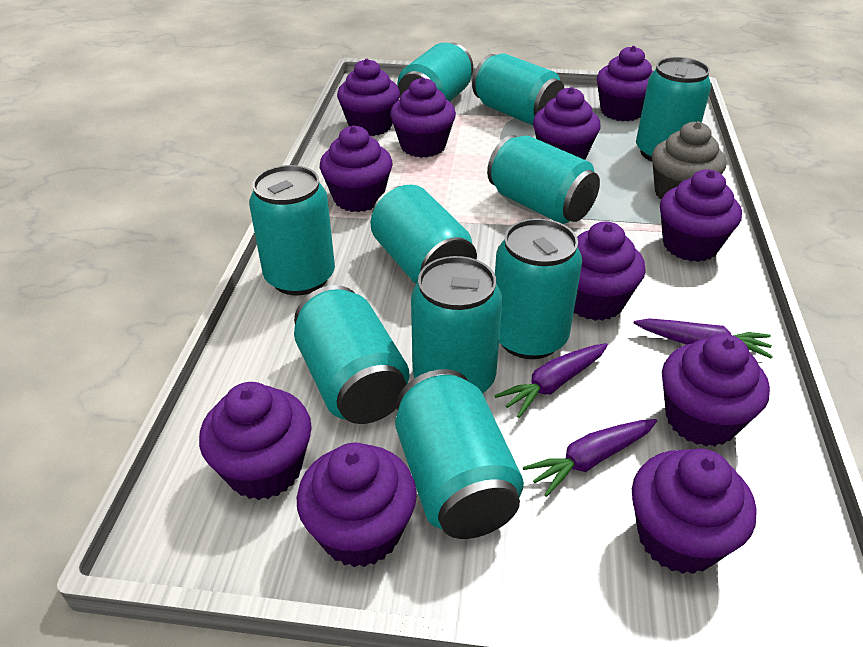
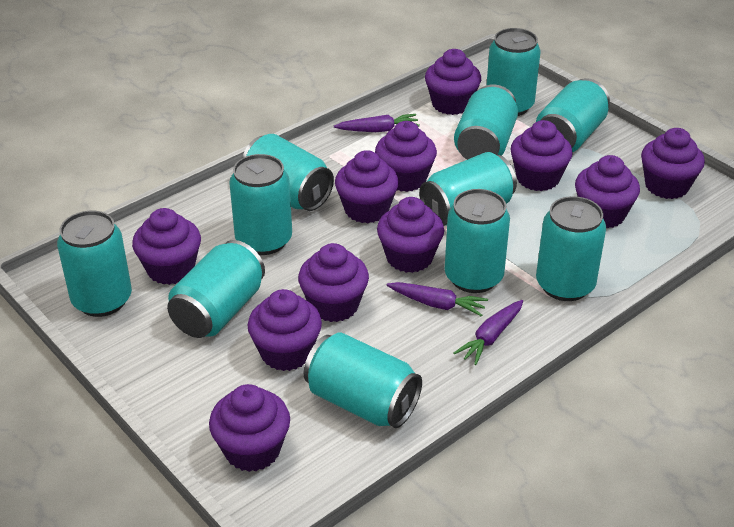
grey cupcake: 1 -> 0
turquoise can: 10 -> 11

